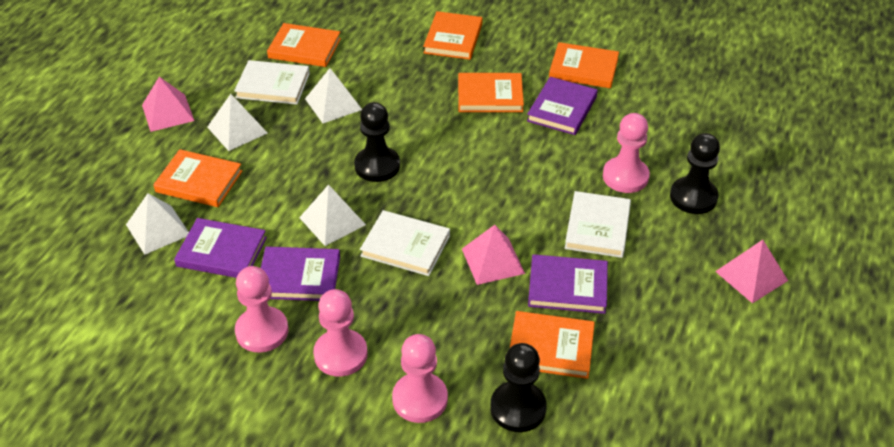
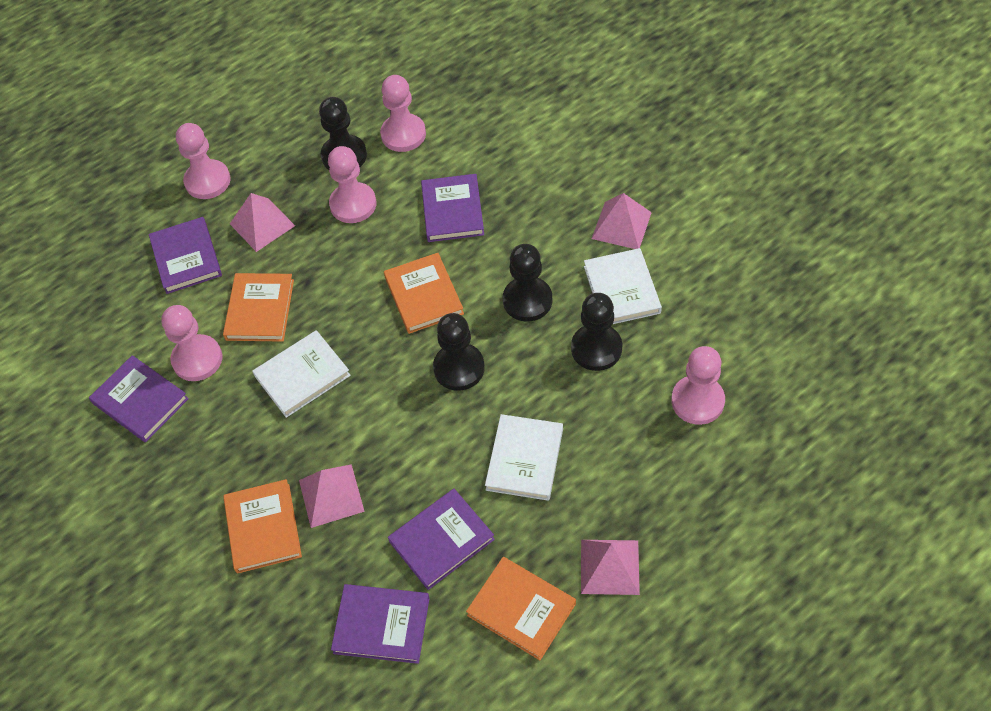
black pawn: 3 -> 4
orange book: 6 -> 4
pink pawn: 4 -> 5
pink pyramid: 3 -> 4
purple book: 4 -> 5
white pyramid: 4 -> 0

